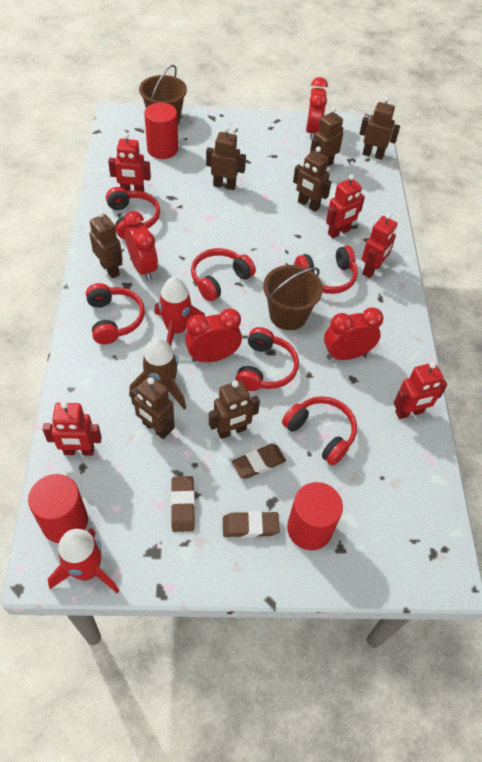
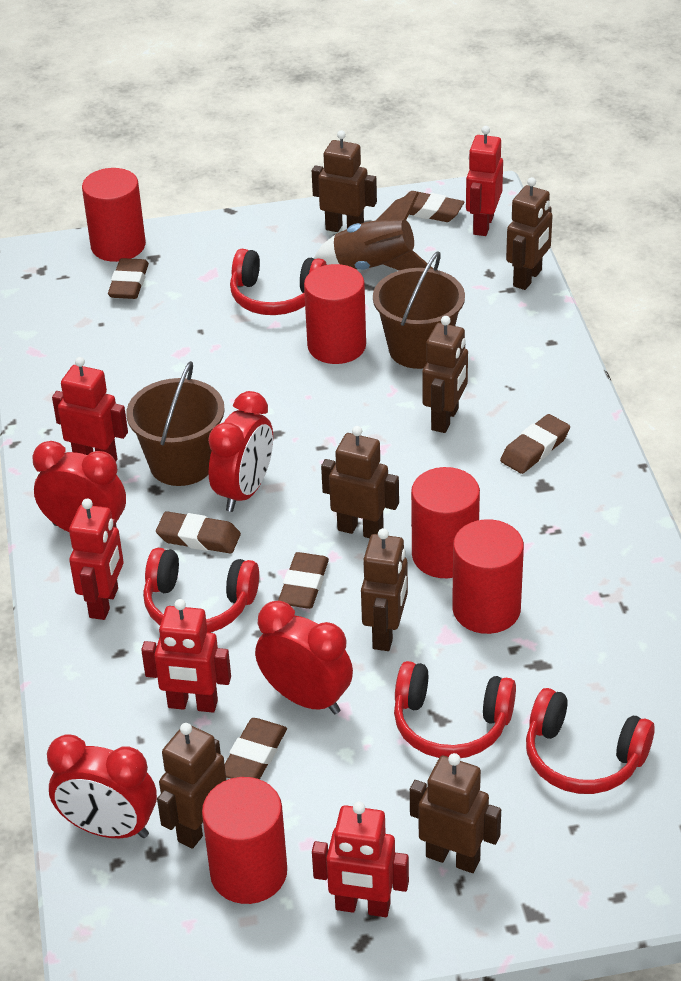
brown eraser: 3 -> 6
red cylinder: 3 -> 5
red headphones: 6 -> 4
red rocket: 2 -> 0

